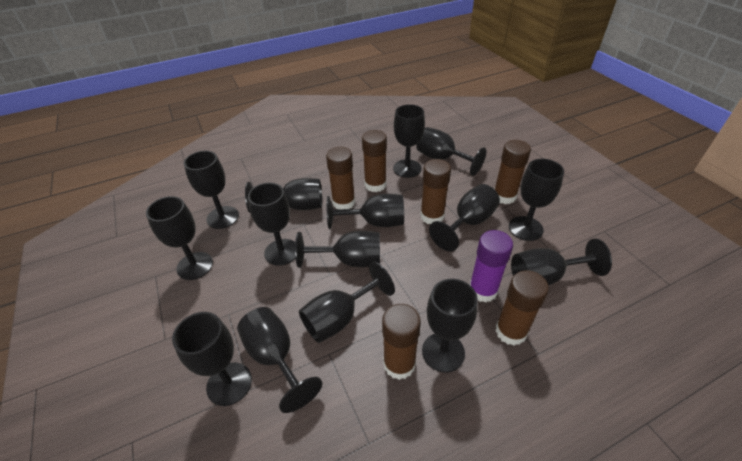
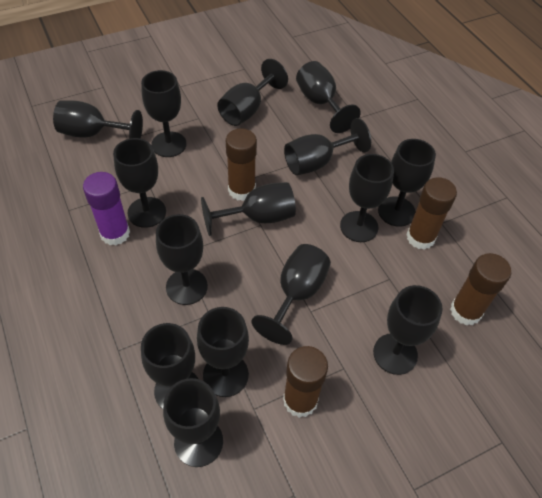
brown glue stick: 6 -> 4

